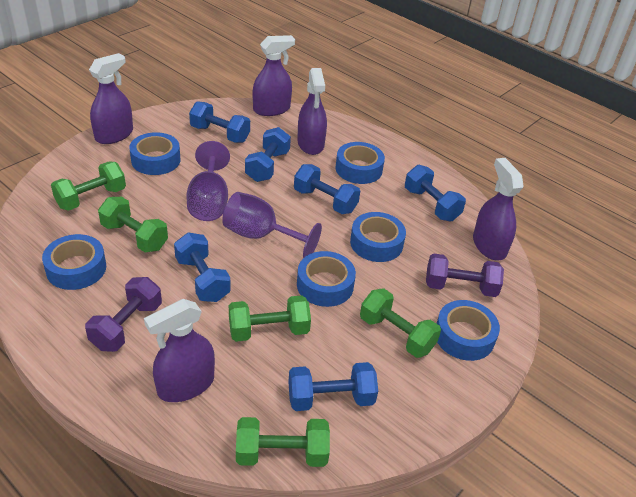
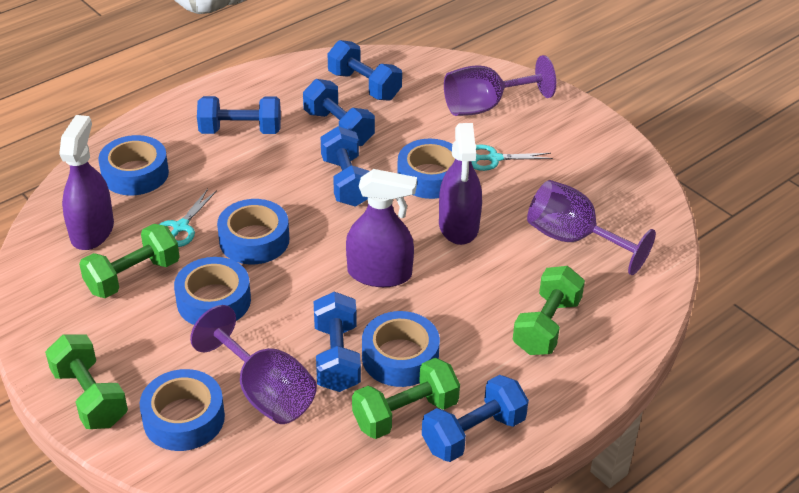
green dumbbell: 5 -> 4
purple dumbbell: 2 -> 0
purple goblet: 2 -> 3
purple spray bottle: 5 -> 3
turquoise scissors: 0 -> 2

